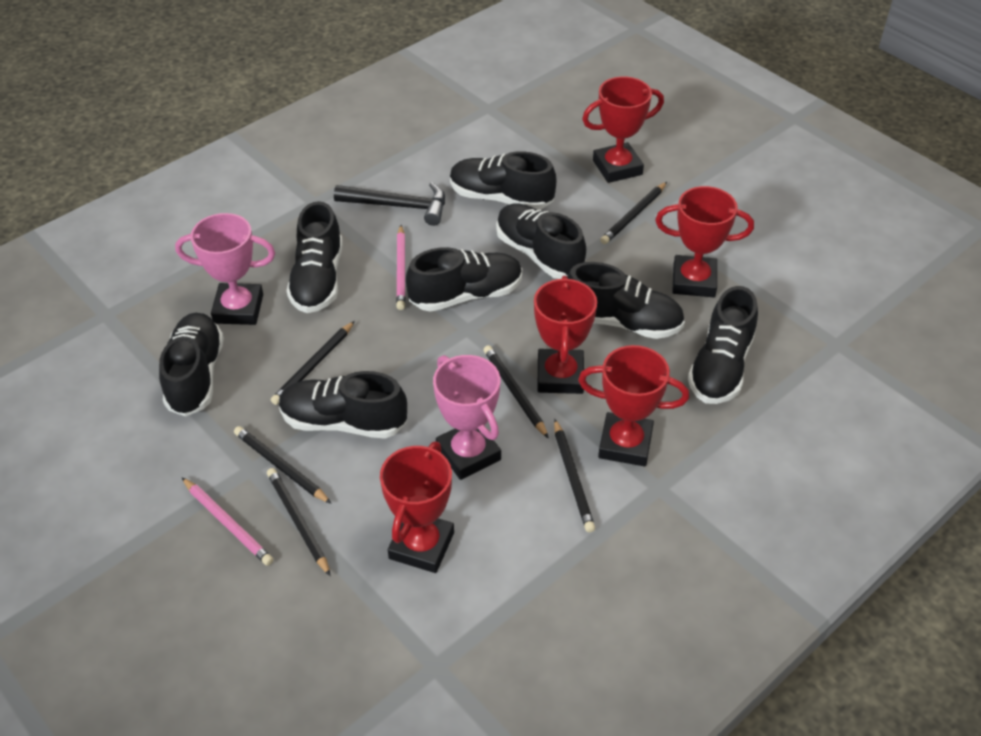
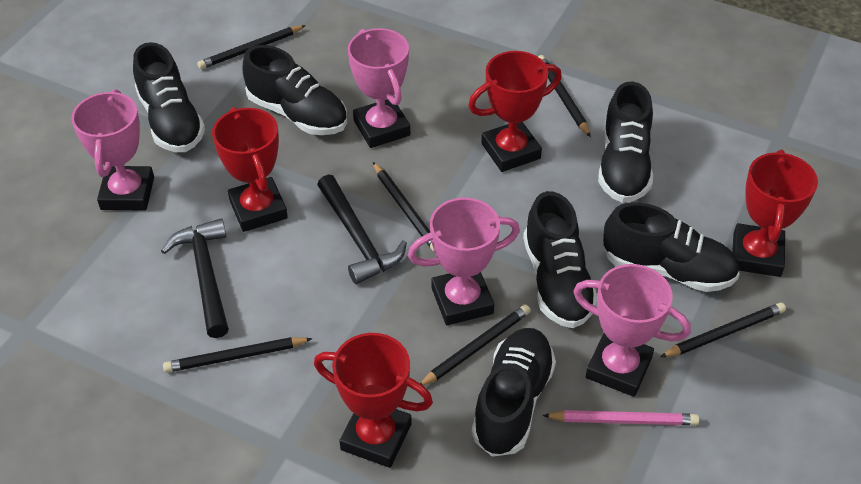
black hammer: 1 -> 2
black shoe: 8 -> 6
pink pencil: 2 -> 1
pink trophy: 2 -> 4
red trophy: 5 -> 4

